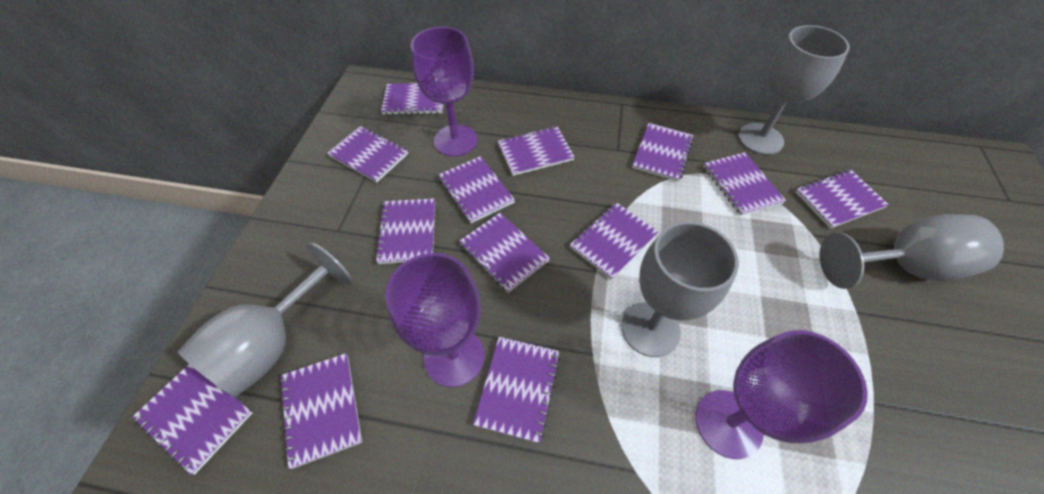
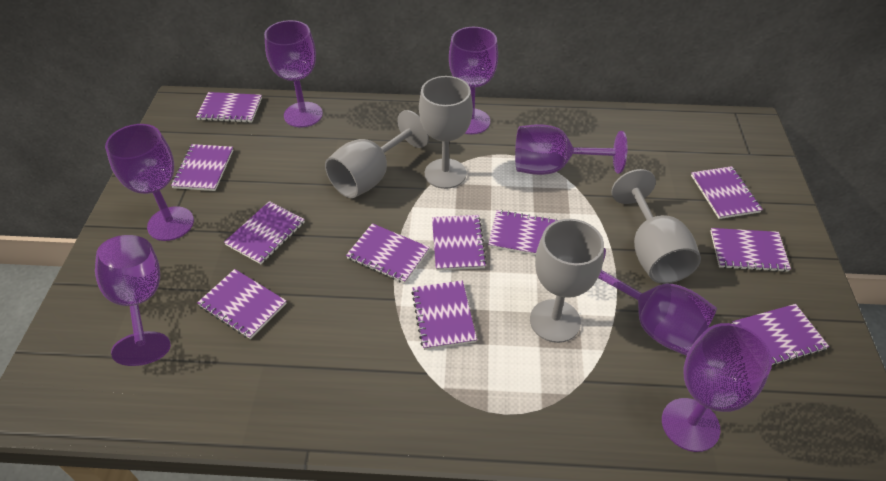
purple goblet: 3 -> 7
purple notebook: 13 -> 11

